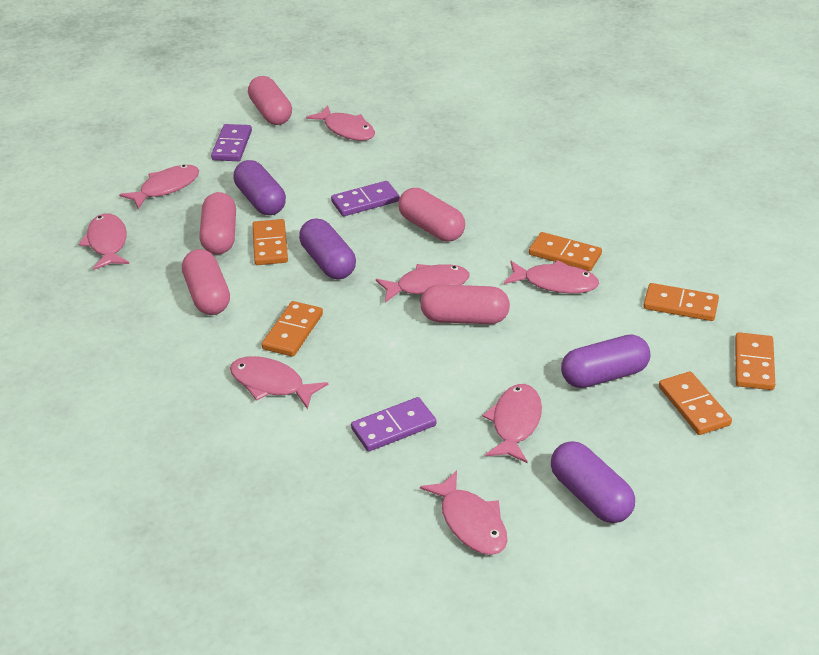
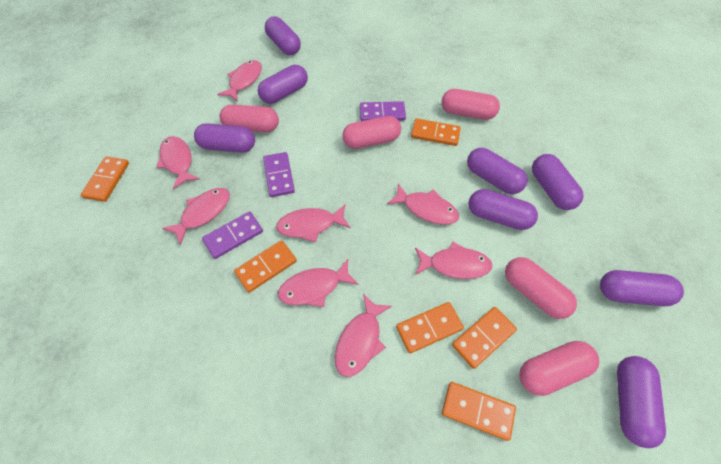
purple capsule: 4 -> 8

